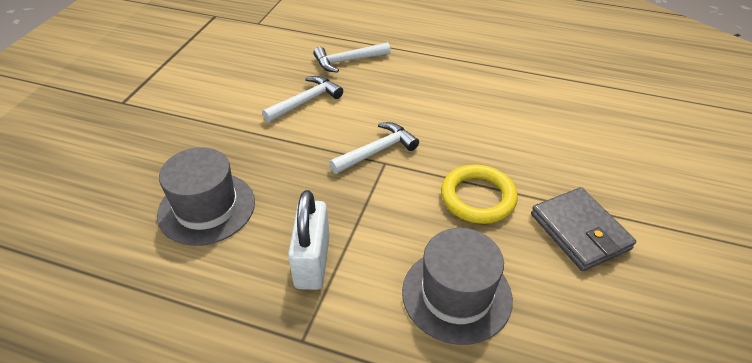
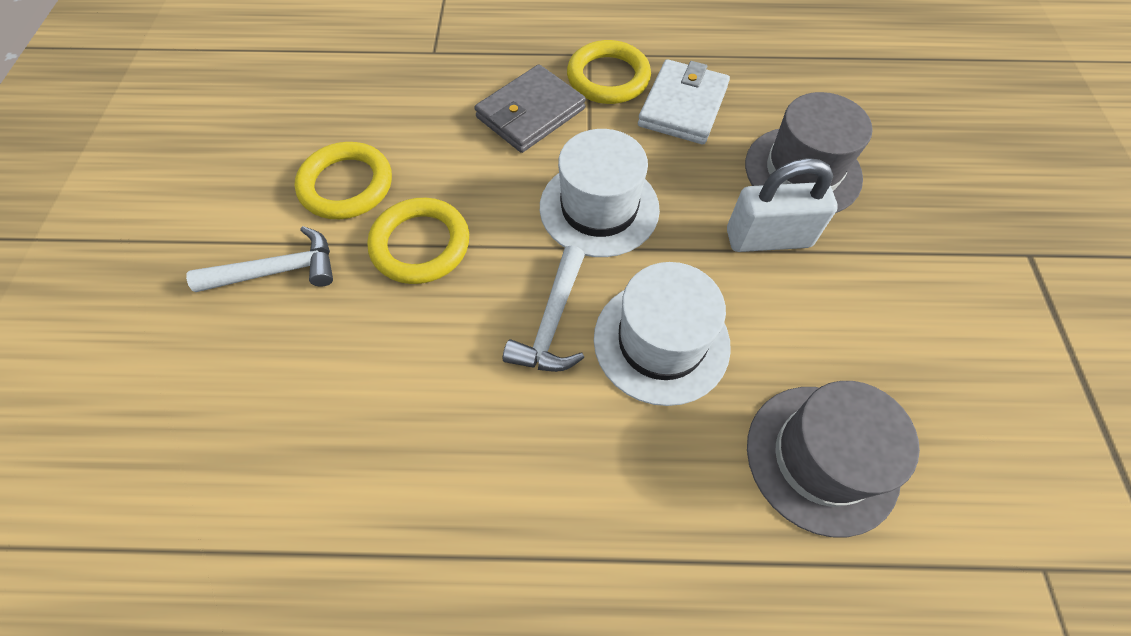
white hammer: 3 -> 2
white hat: 0 -> 2
white wallet: 0 -> 1
yellow ring: 1 -> 3

